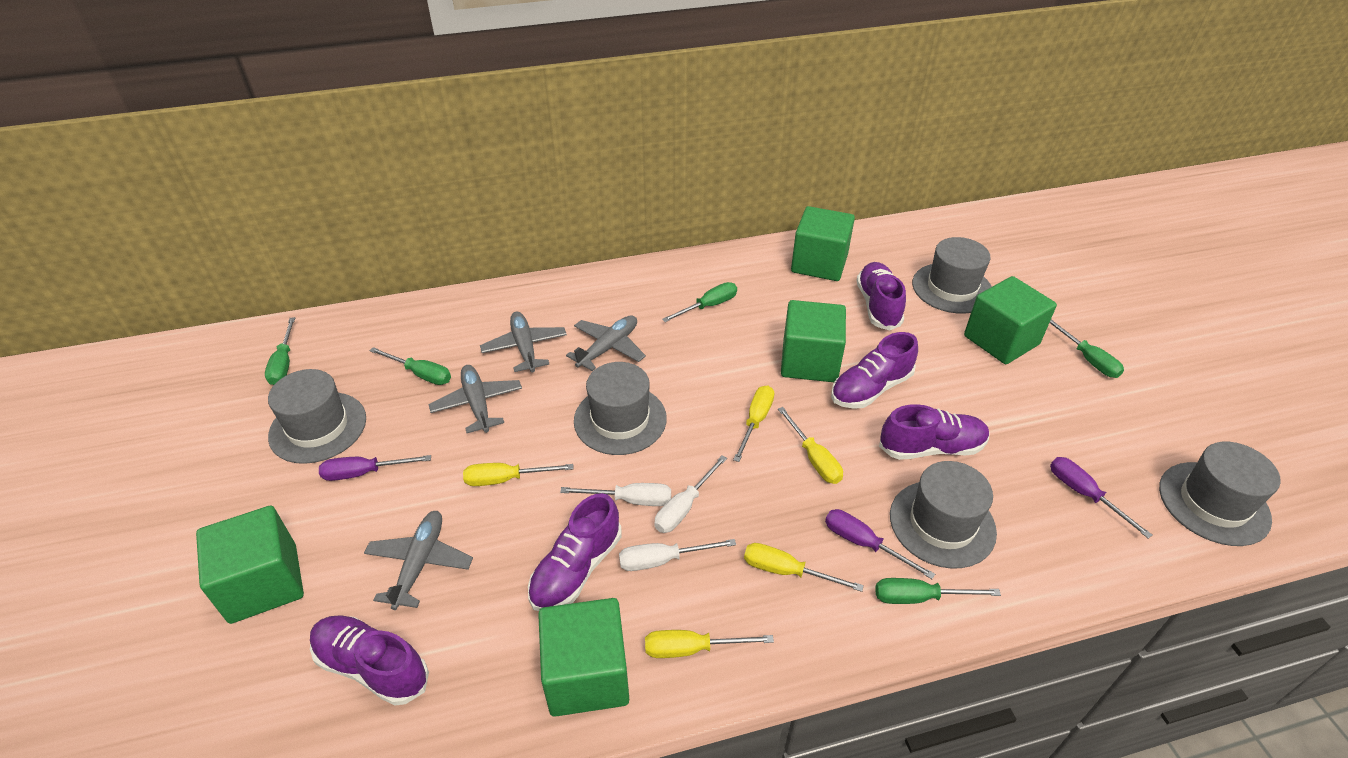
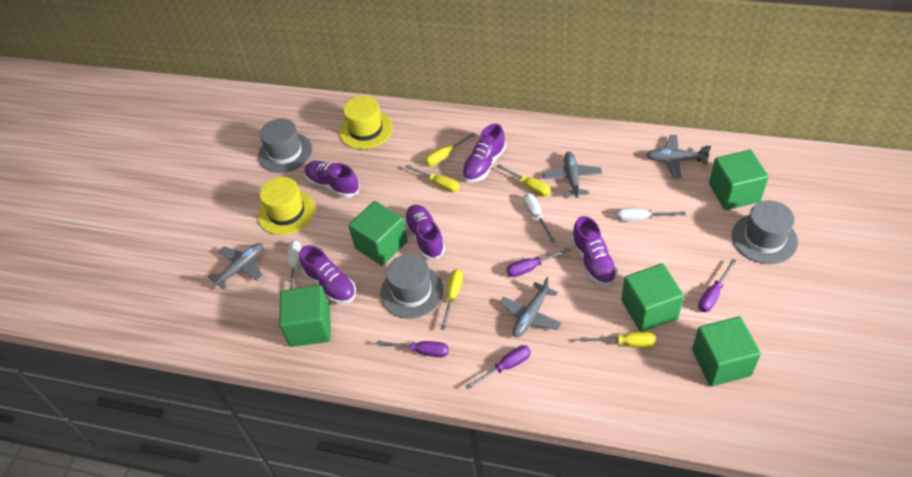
green screwdriver: 5 -> 0
grey hat: 5 -> 3
purple screwdriver: 3 -> 4
yellow hat: 0 -> 2

